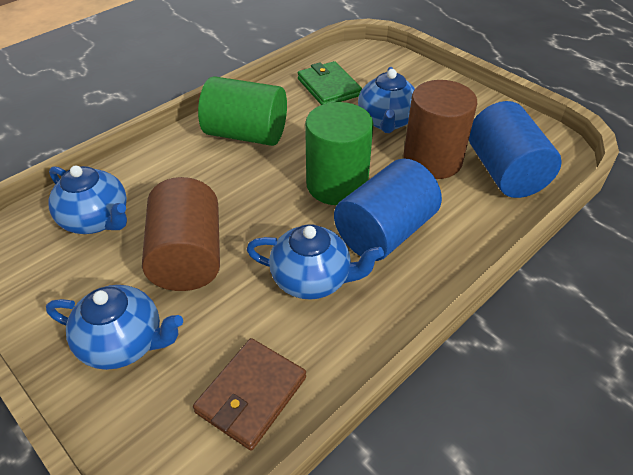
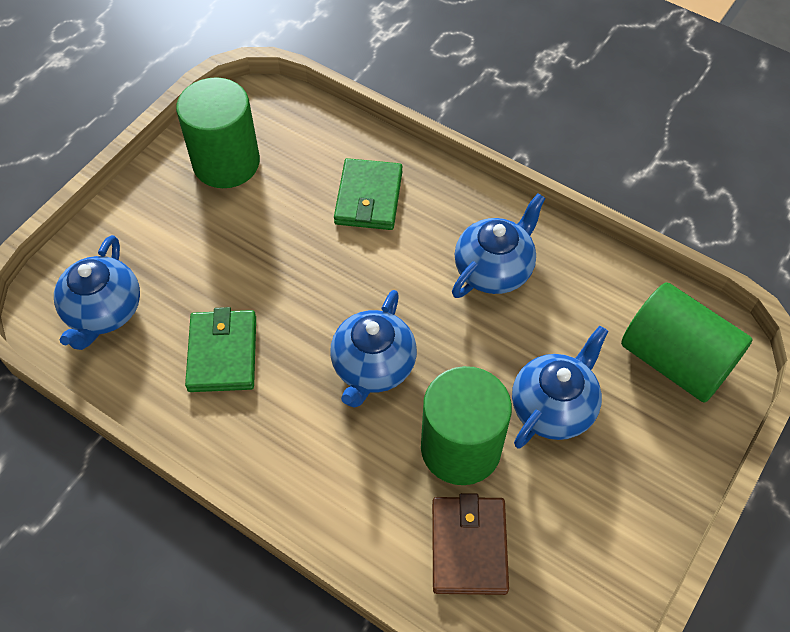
blue cylinder: 2 -> 0
brown cylinder: 2 -> 0
green cylinder: 2 -> 3
green wallet: 1 -> 2

